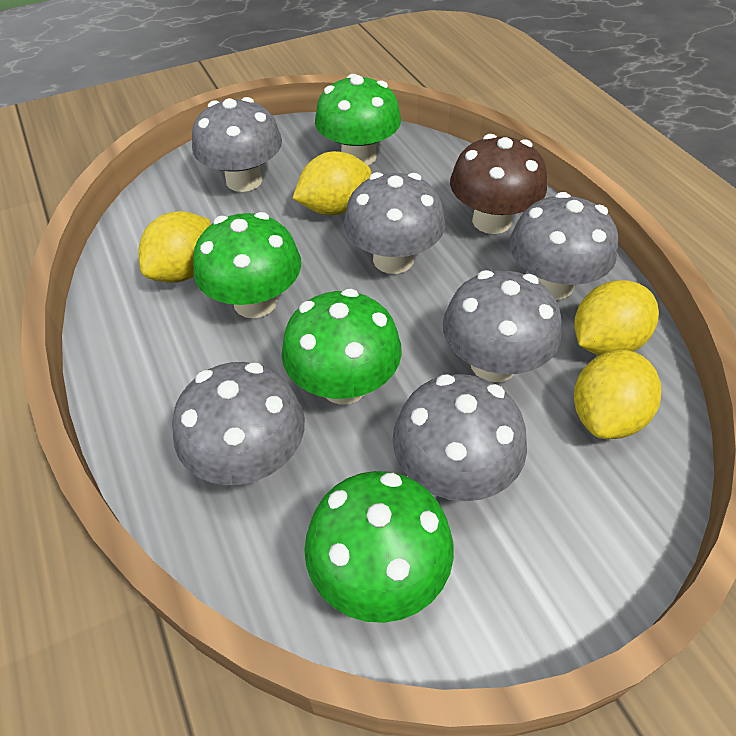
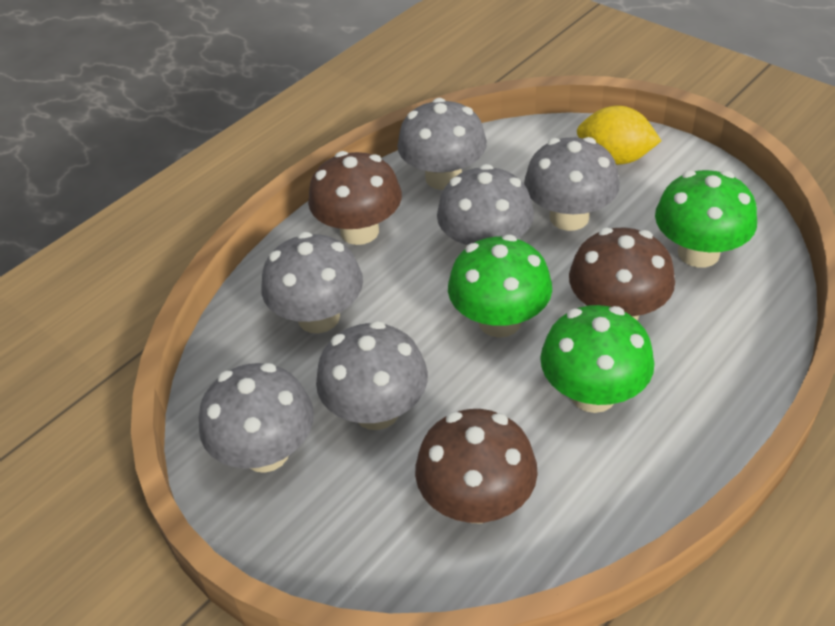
brown mushroom: 1 -> 3
green mushroom: 4 -> 3
yellow lemon: 4 -> 1

